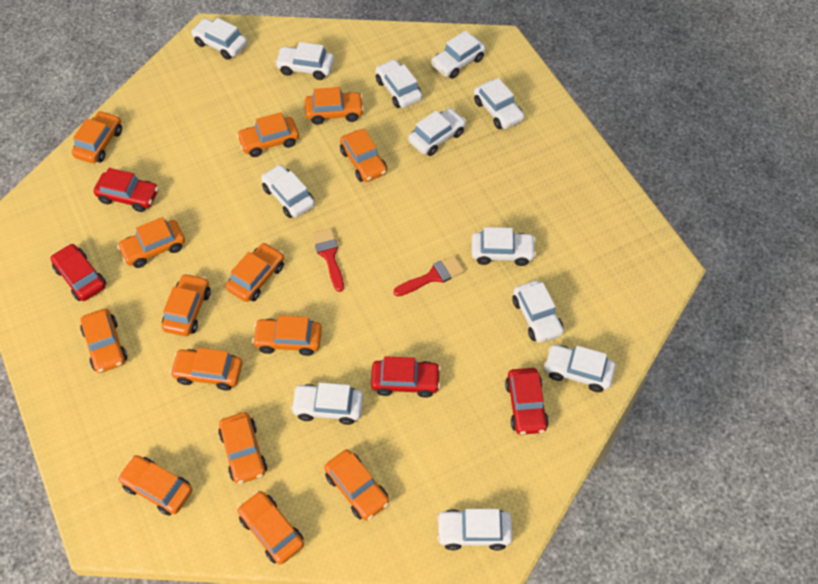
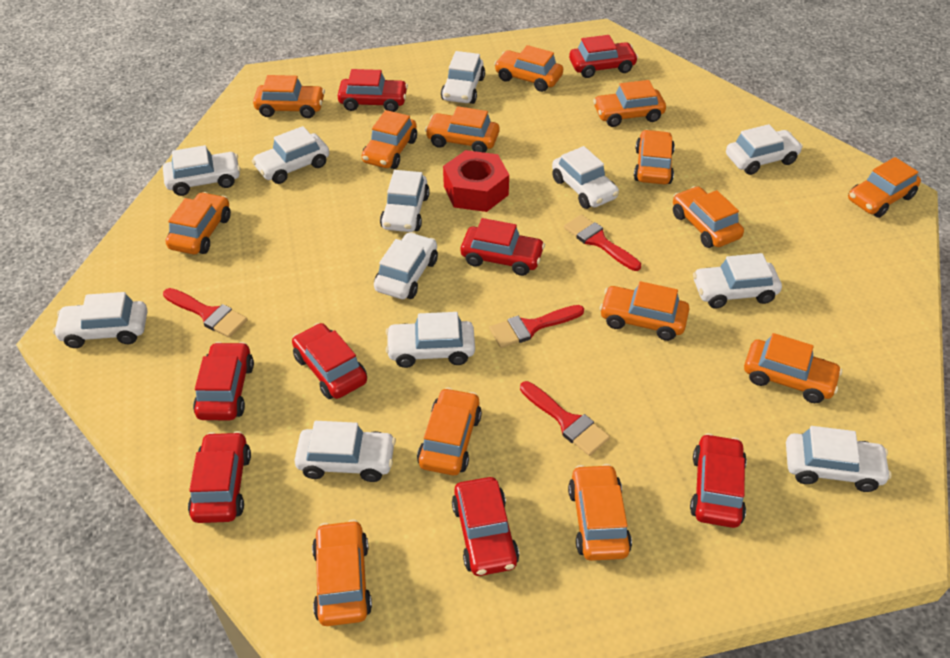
red brush: 2 -> 4
red car: 4 -> 8
red nut: 0 -> 1

